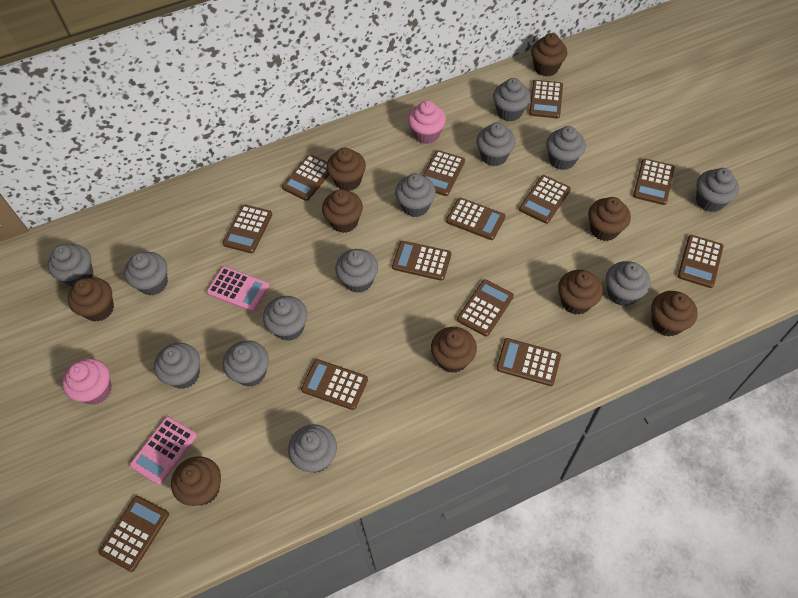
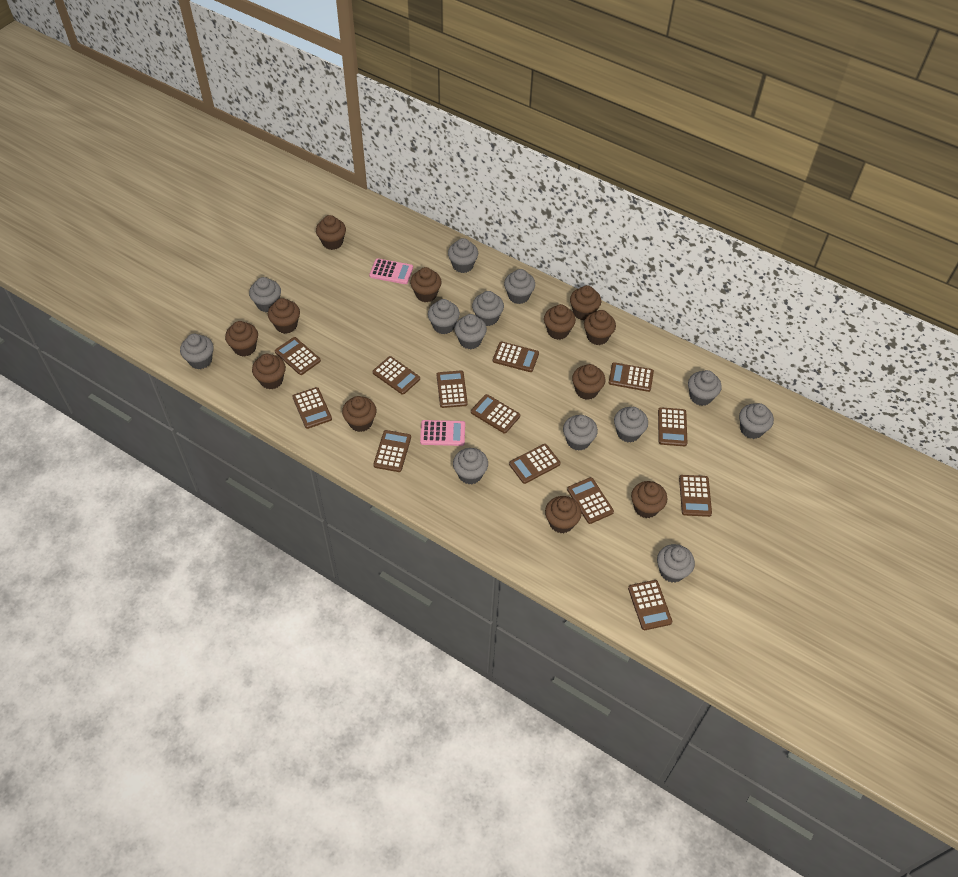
brown cupcake: 9 -> 12
pink cupcake: 2 -> 0

